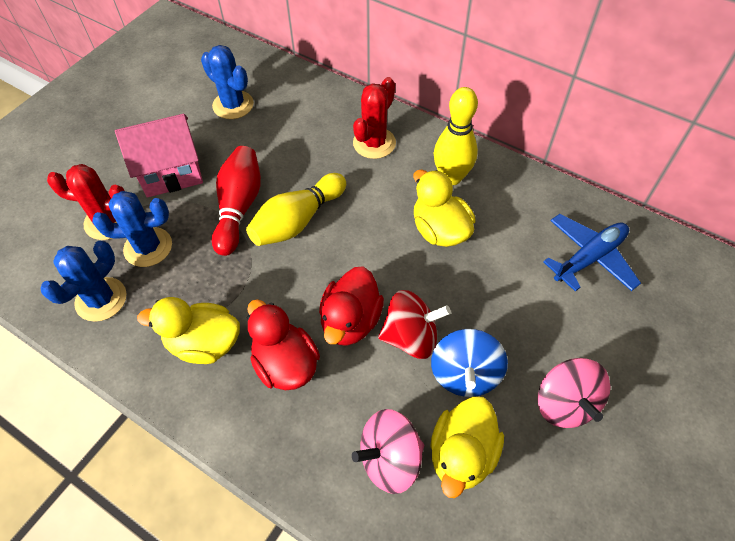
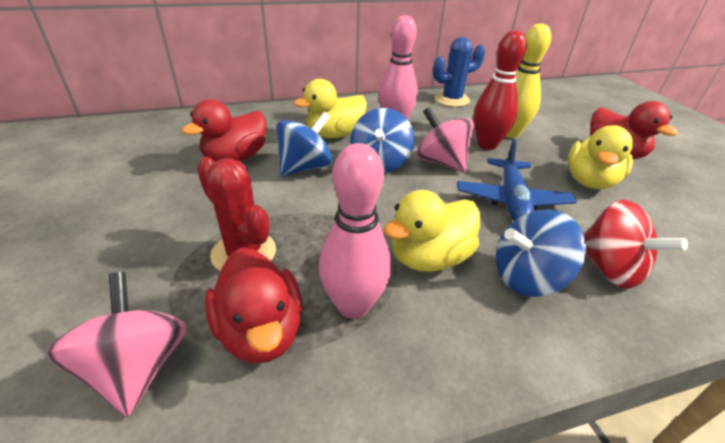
blue cactus: 3 -> 1
blue spinning top: 1 -> 3
pink bowling pin: 0 -> 2
pink house: 1 -> 0
red cactus: 2 -> 1
red duck: 2 -> 3
yellow bowling pin: 2 -> 1

